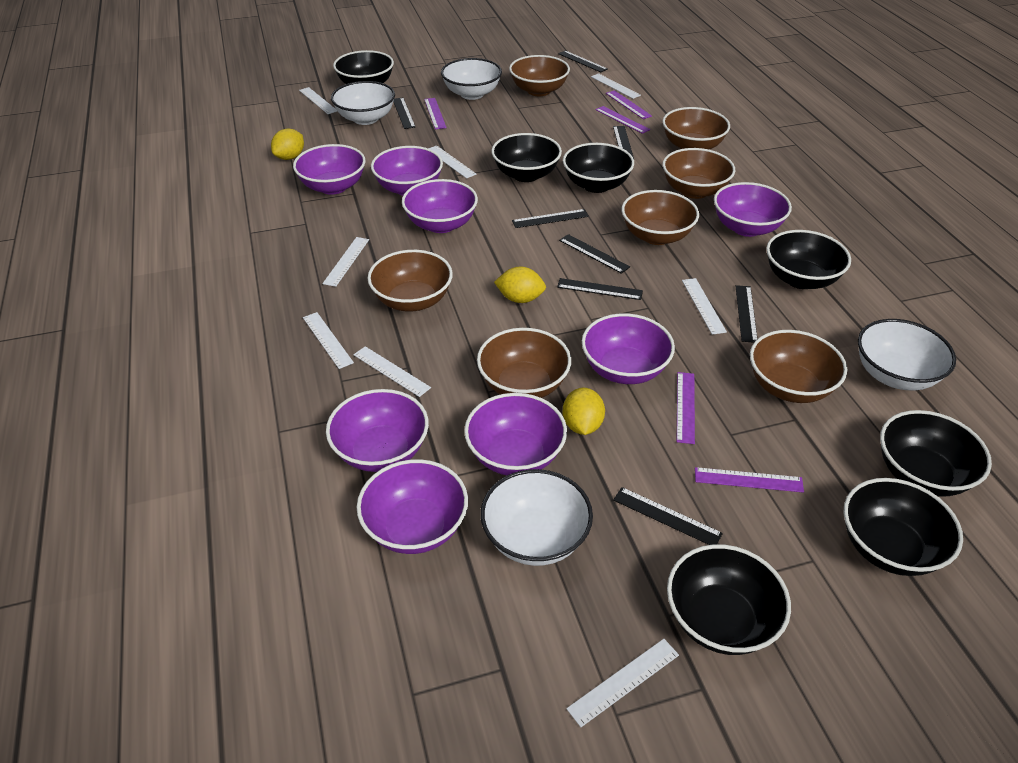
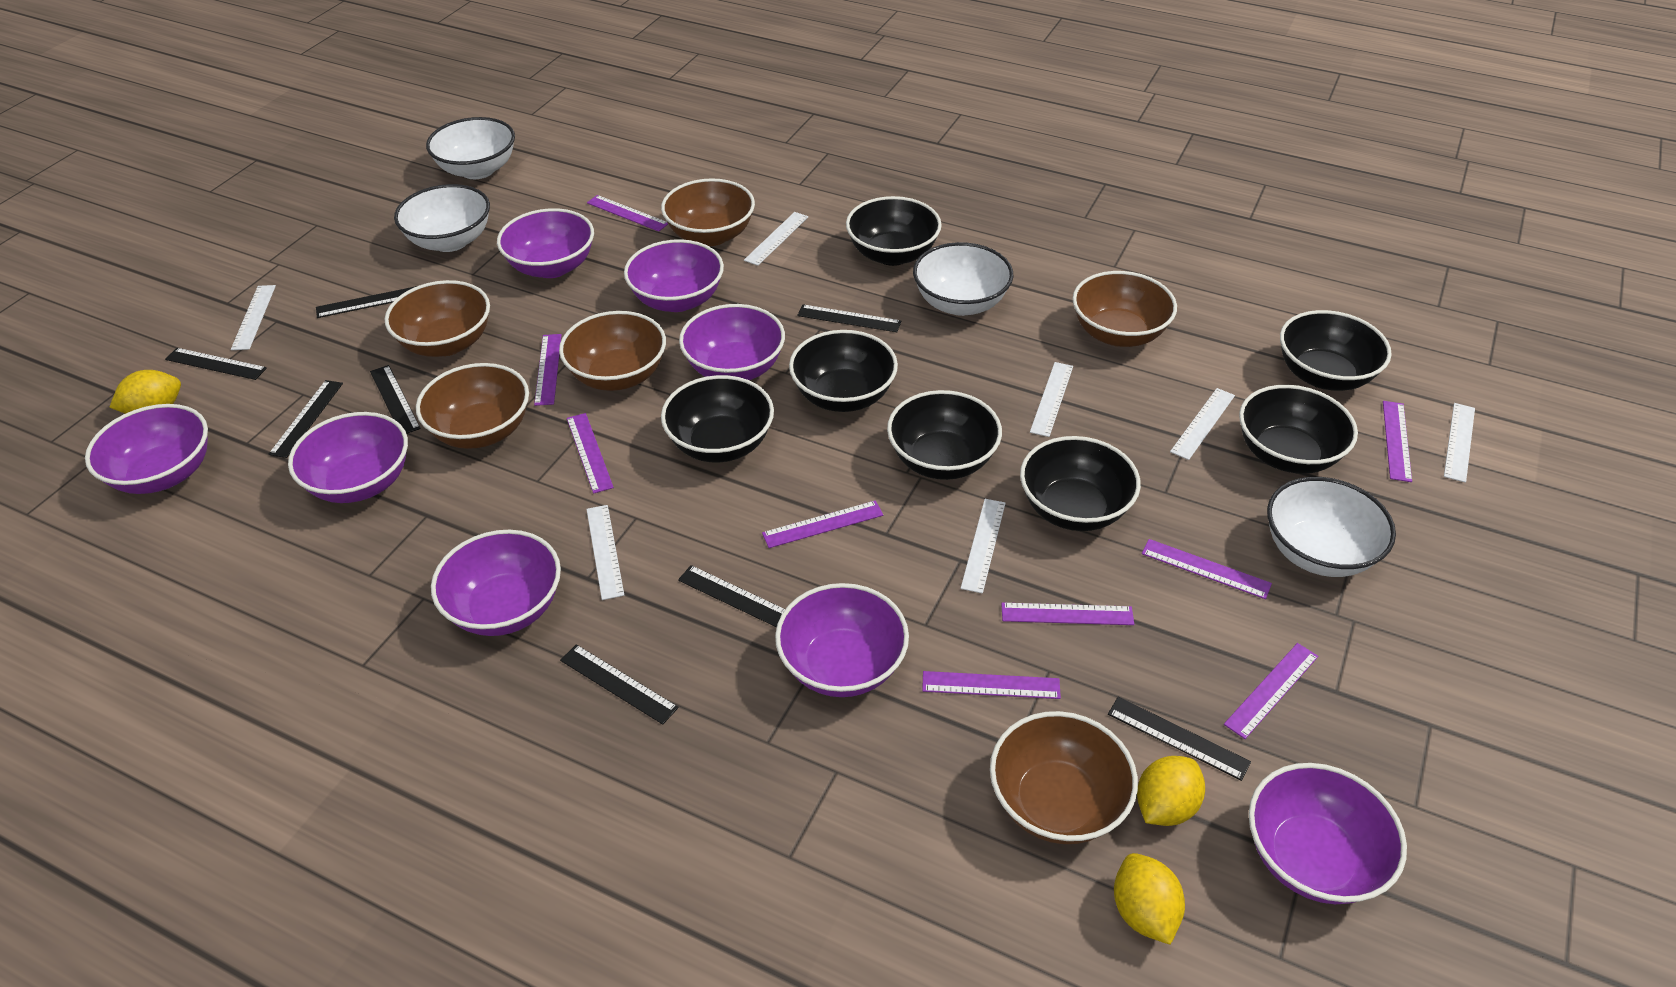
brown bowl: 7 -> 6
purple ruler: 5 -> 9
white ruler: 8 -> 7

